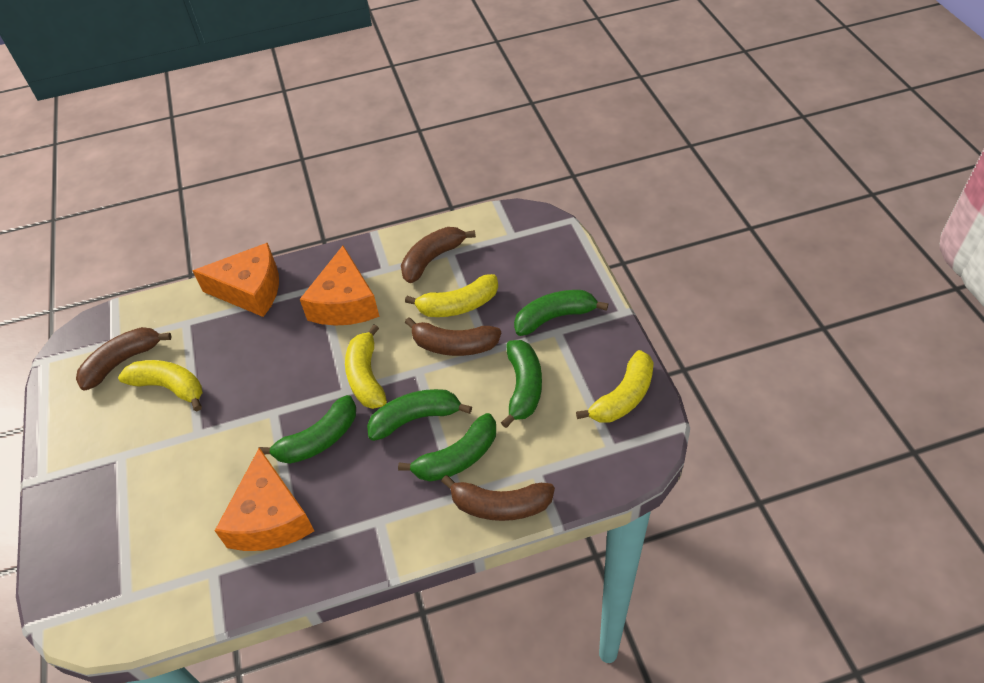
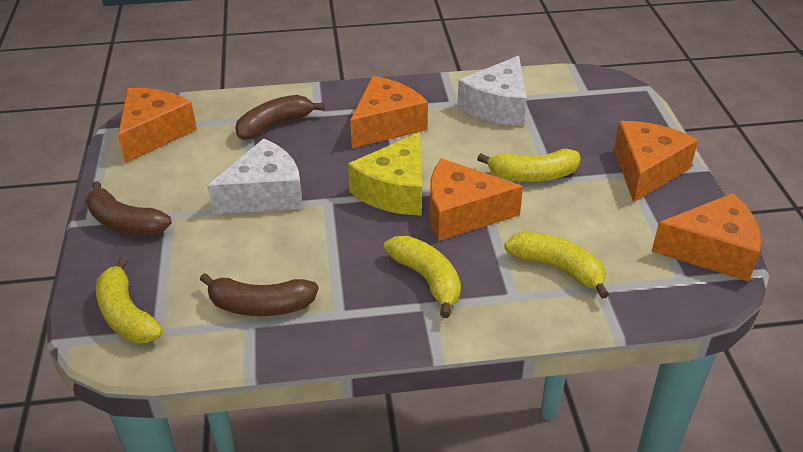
brown banana: 4 -> 3
green banana: 5 -> 0
orange cheese: 3 -> 5
white cheese: 0 -> 2
yellow cheese: 0 -> 1

